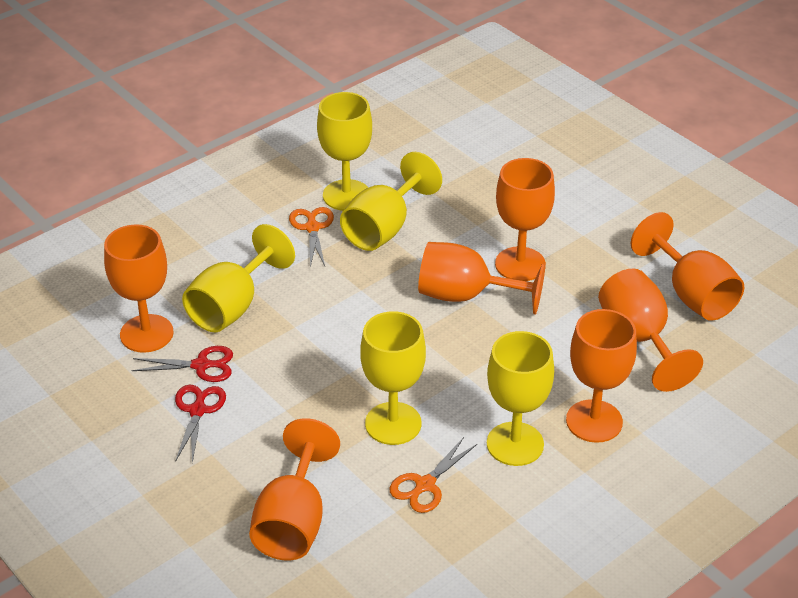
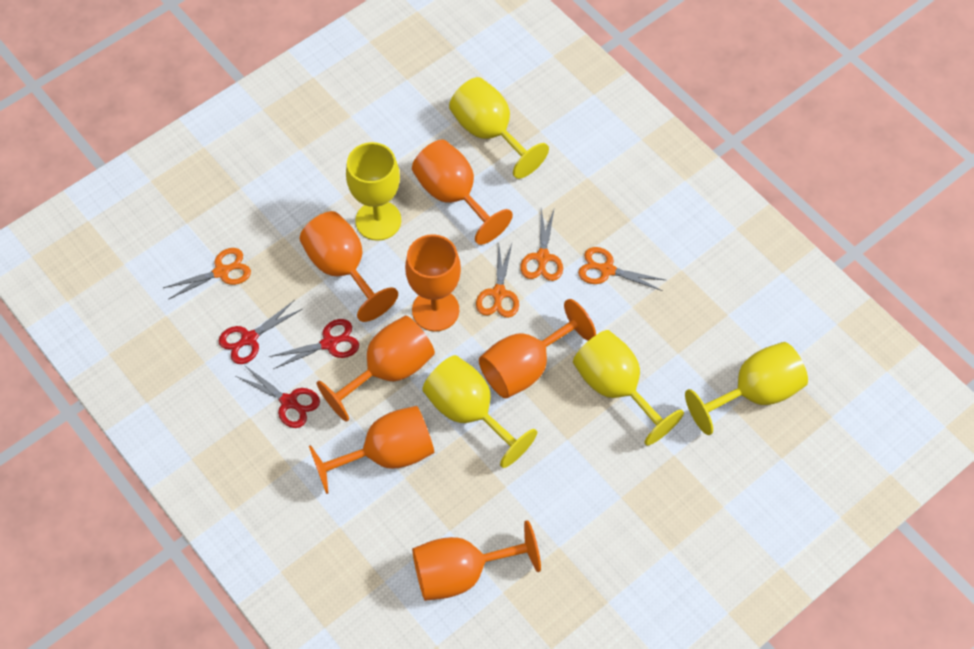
orange scissors: 2 -> 4
red scissors: 2 -> 3

